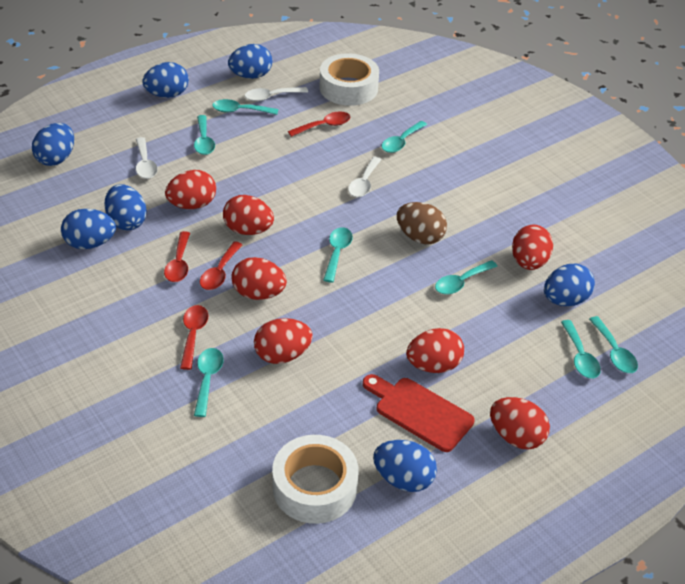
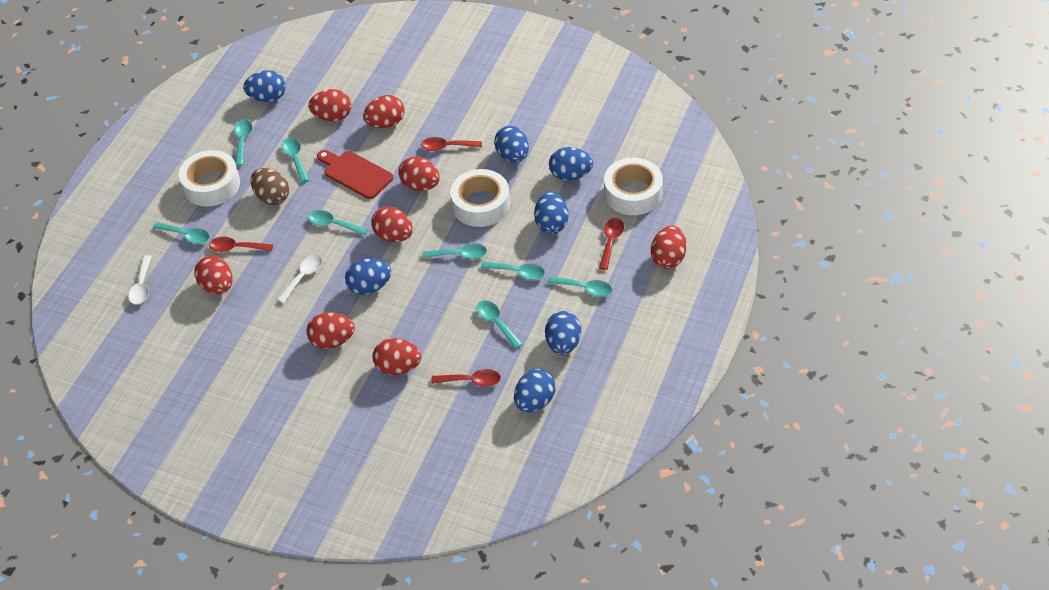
red egg: 7 -> 8
white spoon: 3 -> 2
white tape: 2 -> 3

